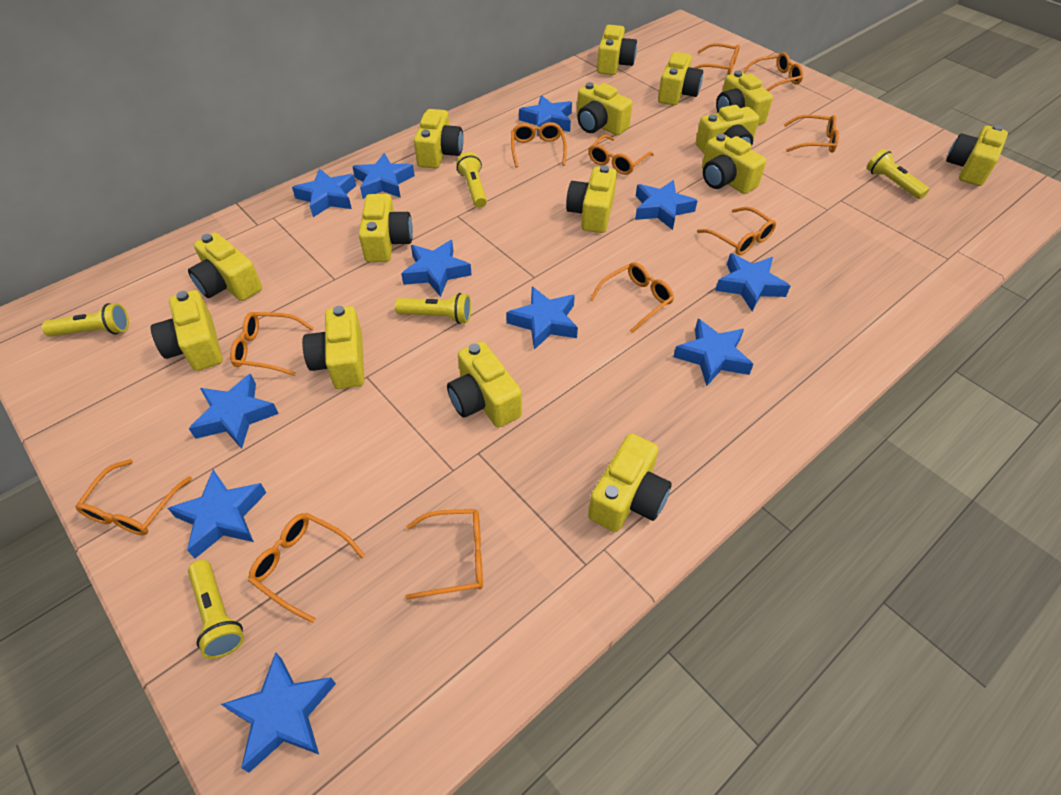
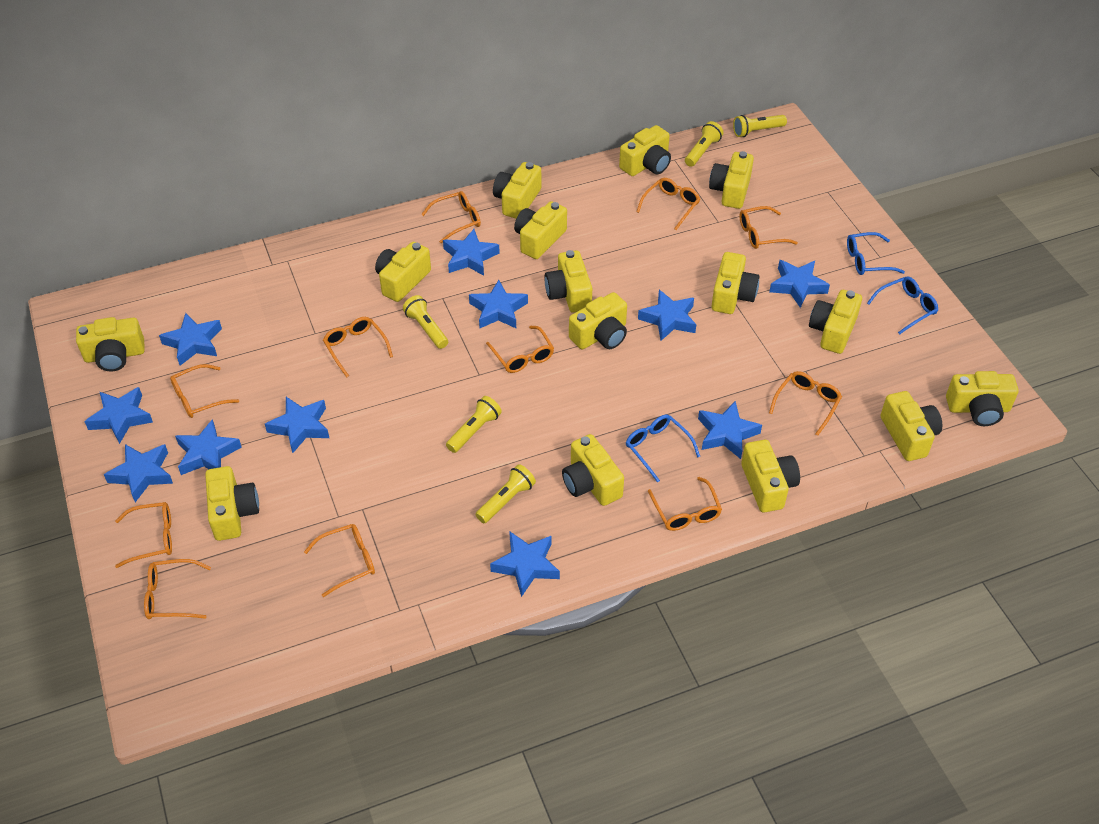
blue glasses: 0 -> 3

